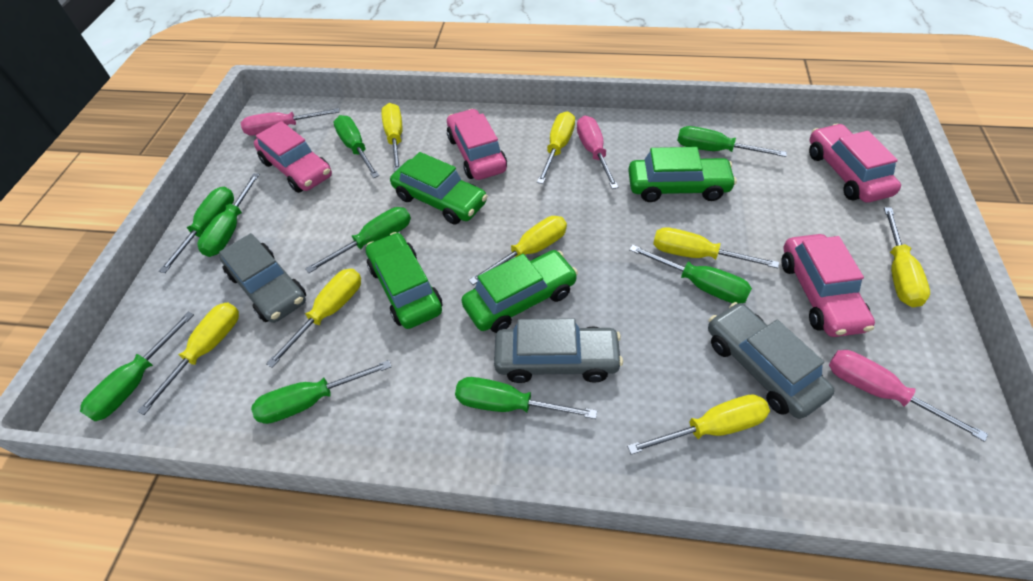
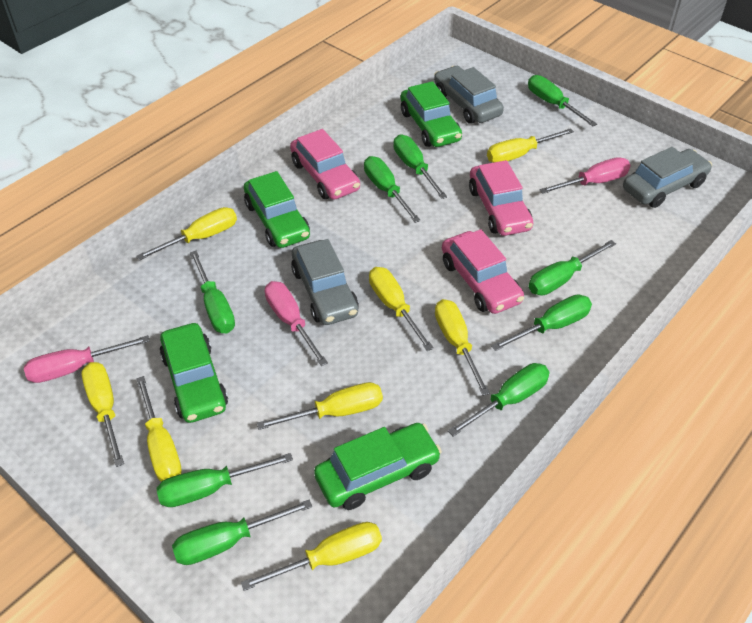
pink car: 4 -> 3

